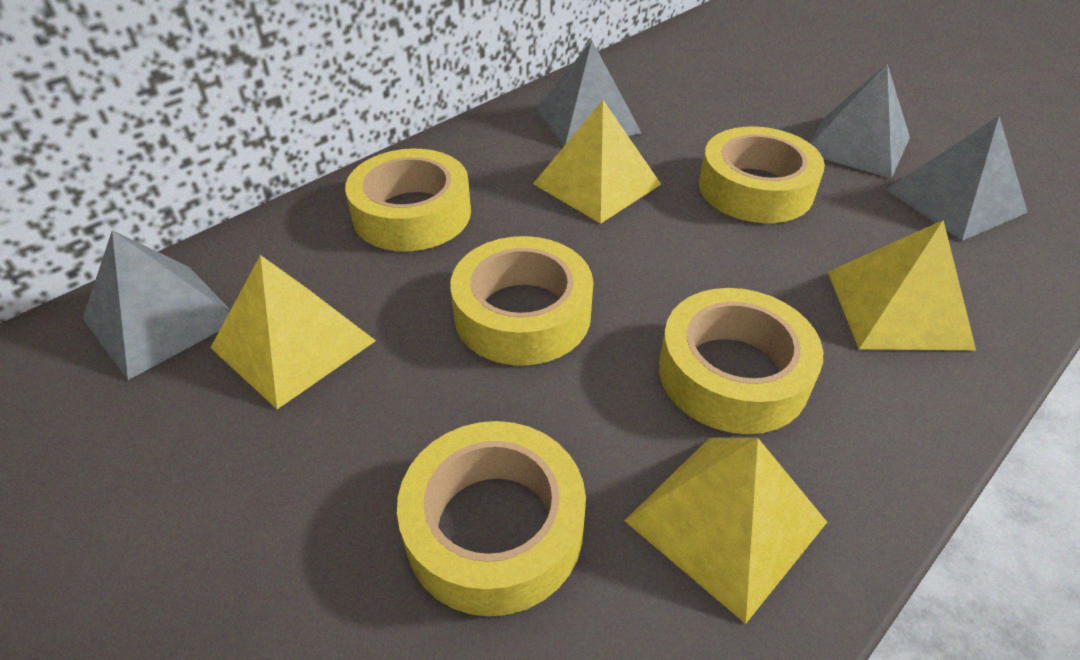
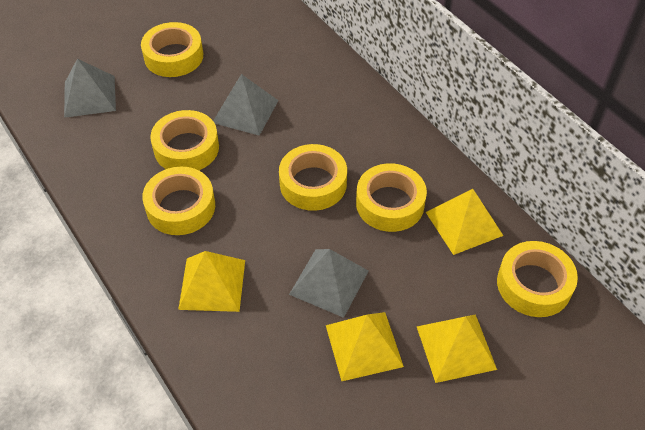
grey pyramid: 4 -> 3
yellow tape: 5 -> 6

